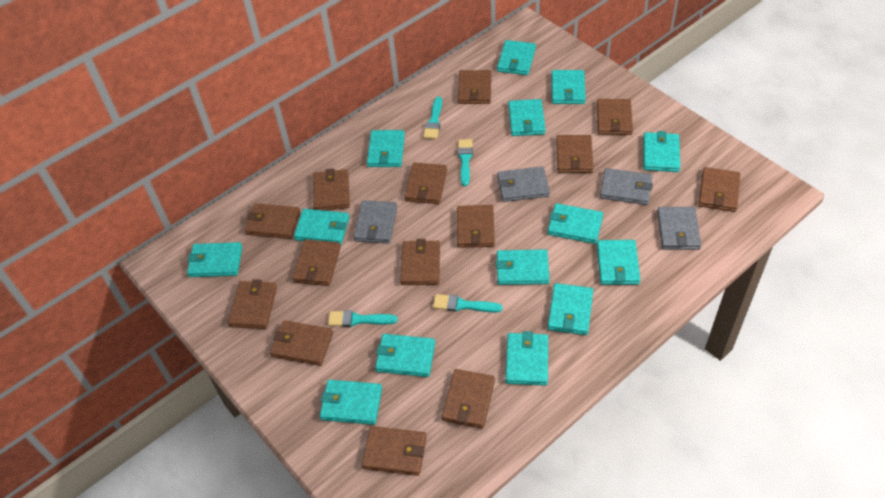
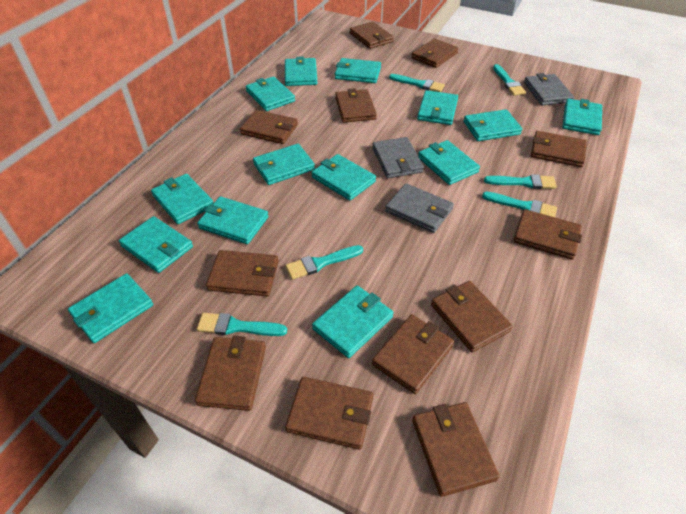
brown wallet: 14 -> 12
grey wallet: 4 -> 3
turquoise brush: 4 -> 6

